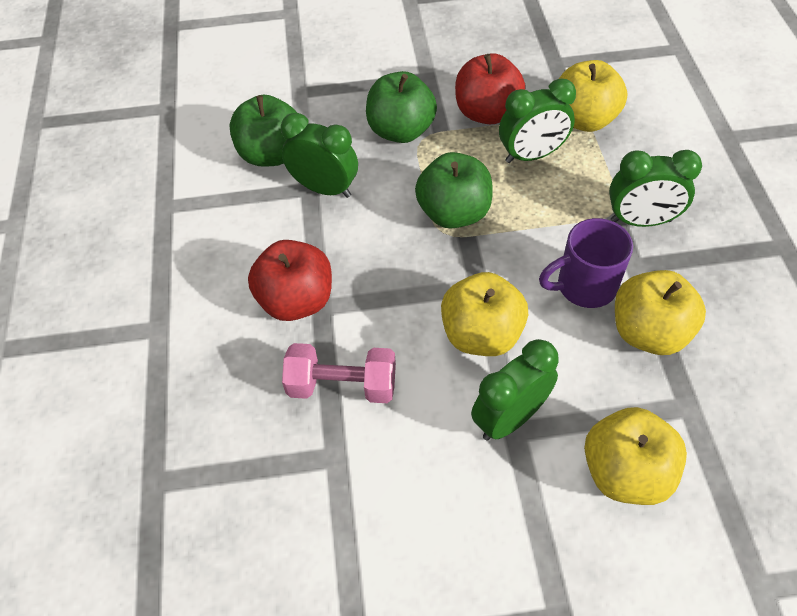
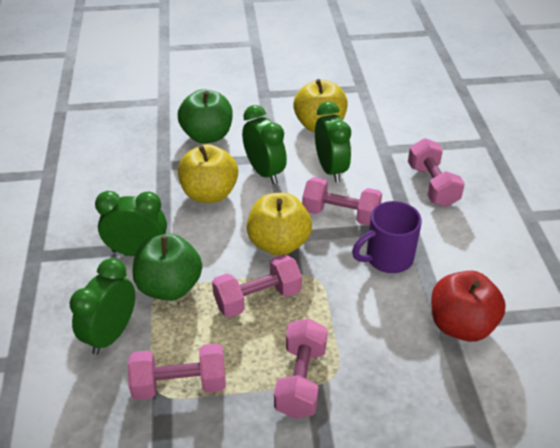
green apple: 3 -> 2
pink dumbbell: 1 -> 5
red apple: 2 -> 1
yellow apple: 4 -> 3

